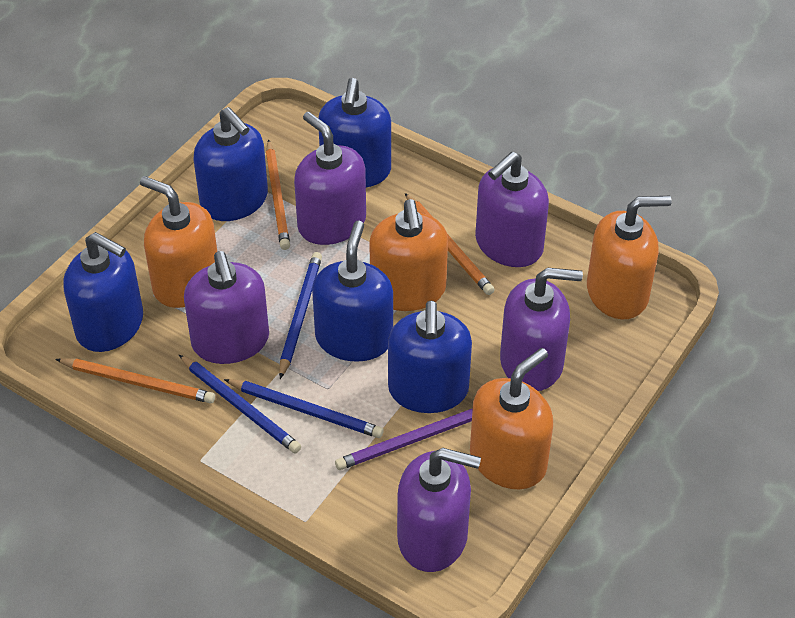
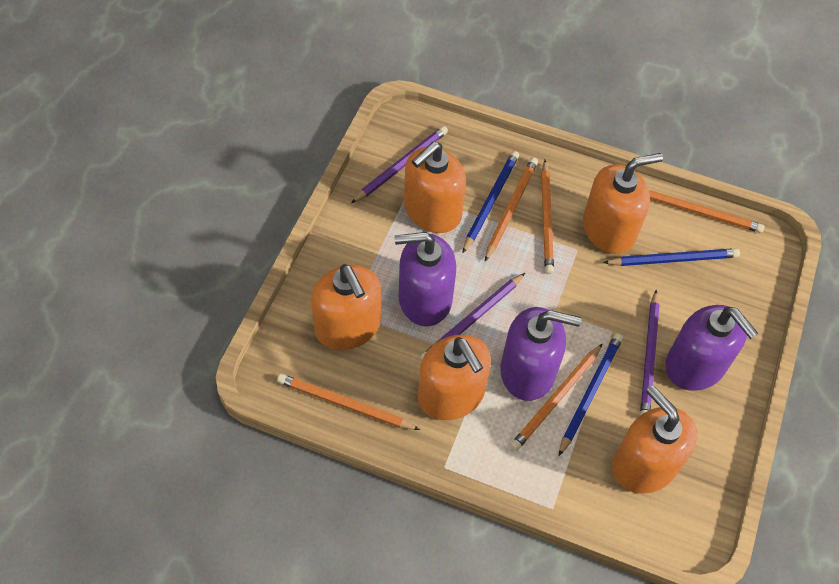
blue soap dispenser: 5 -> 0
orange pencil: 3 -> 5
orange soap dispenser: 4 -> 5
purple pencil: 1 -> 3
purple soap dispenser: 5 -> 3

